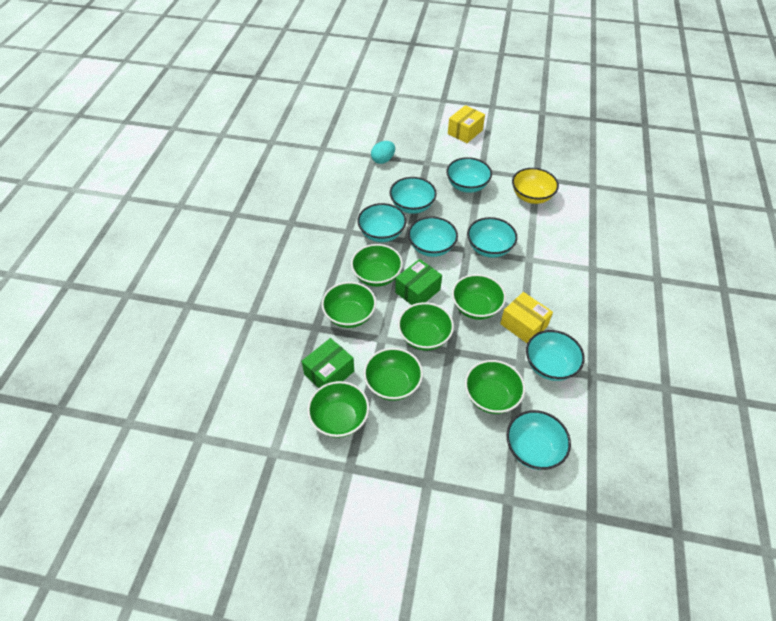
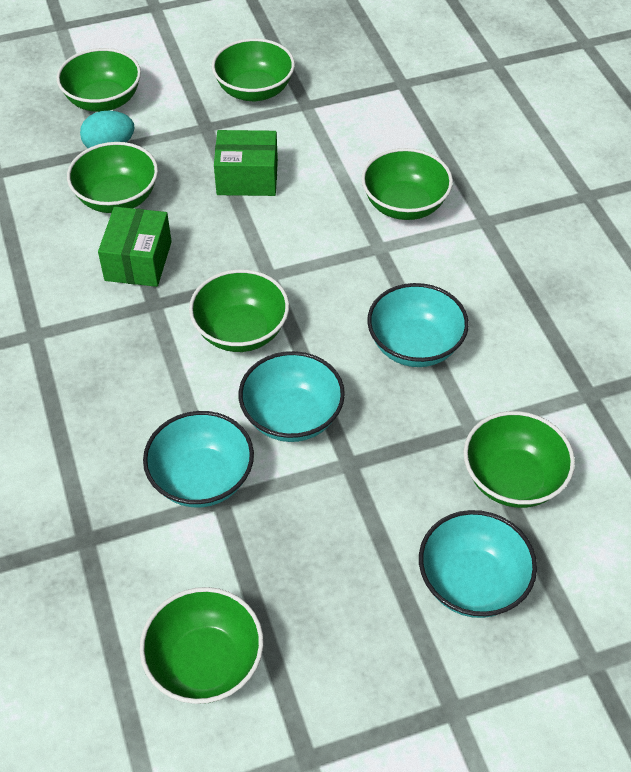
turquoise bowl: 7 -> 4
yellow bowl: 1 -> 0
yellow box: 2 -> 0

